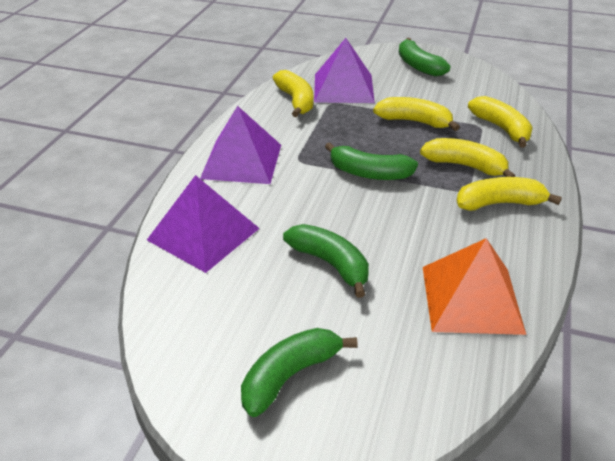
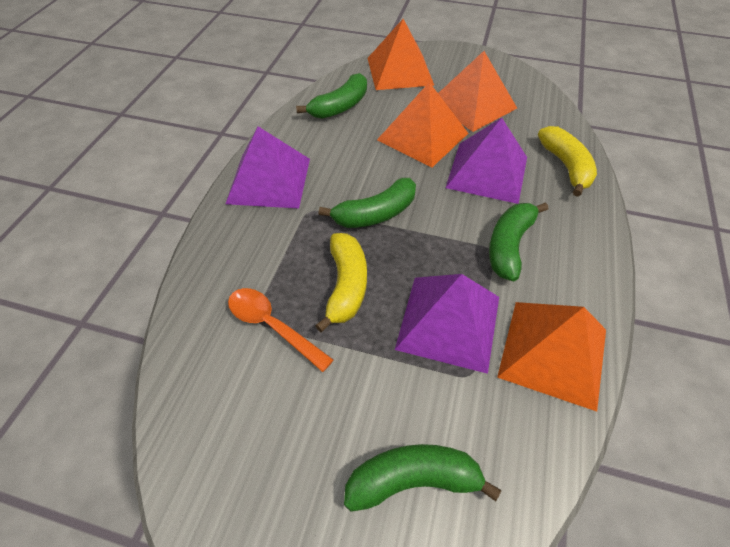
orange pyramid: 1 -> 4
orange spoon: 0 -> 1
yellow banana: 5 -> 2

